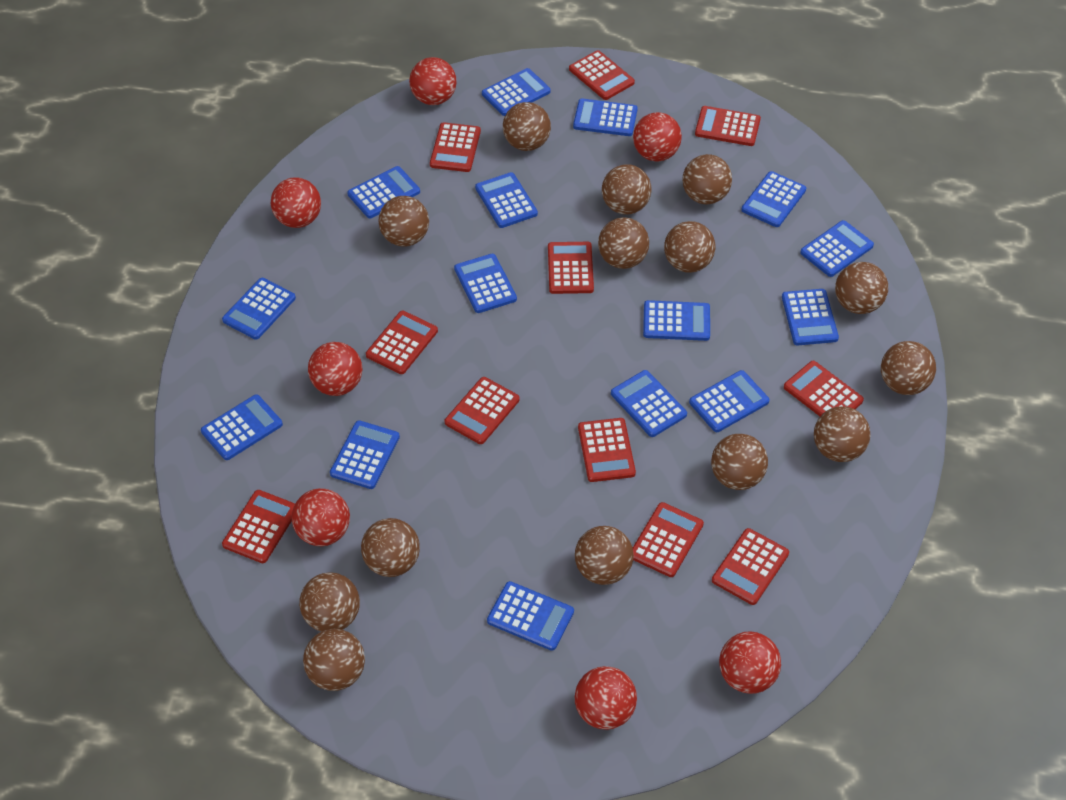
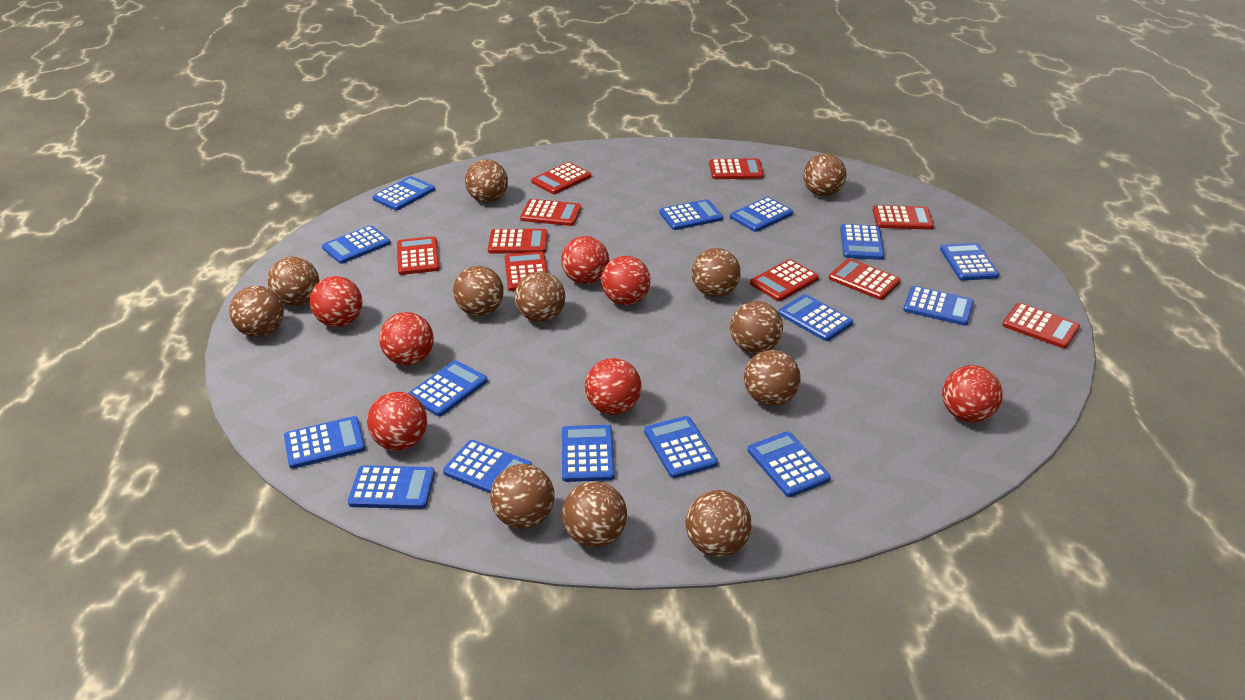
brown ball: 14 -> 12
red calculator: 11 -> 10

